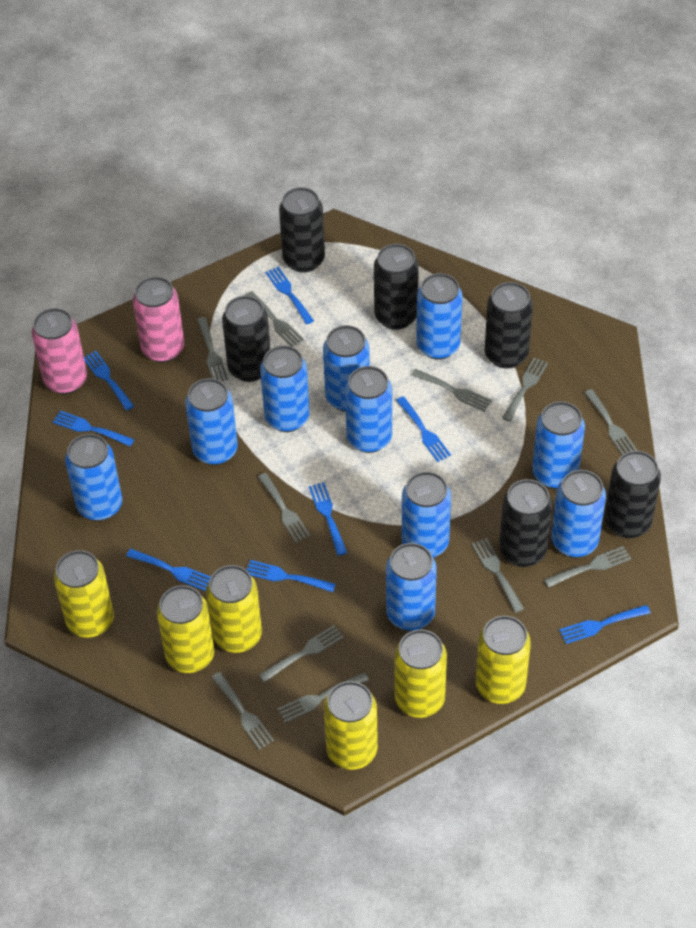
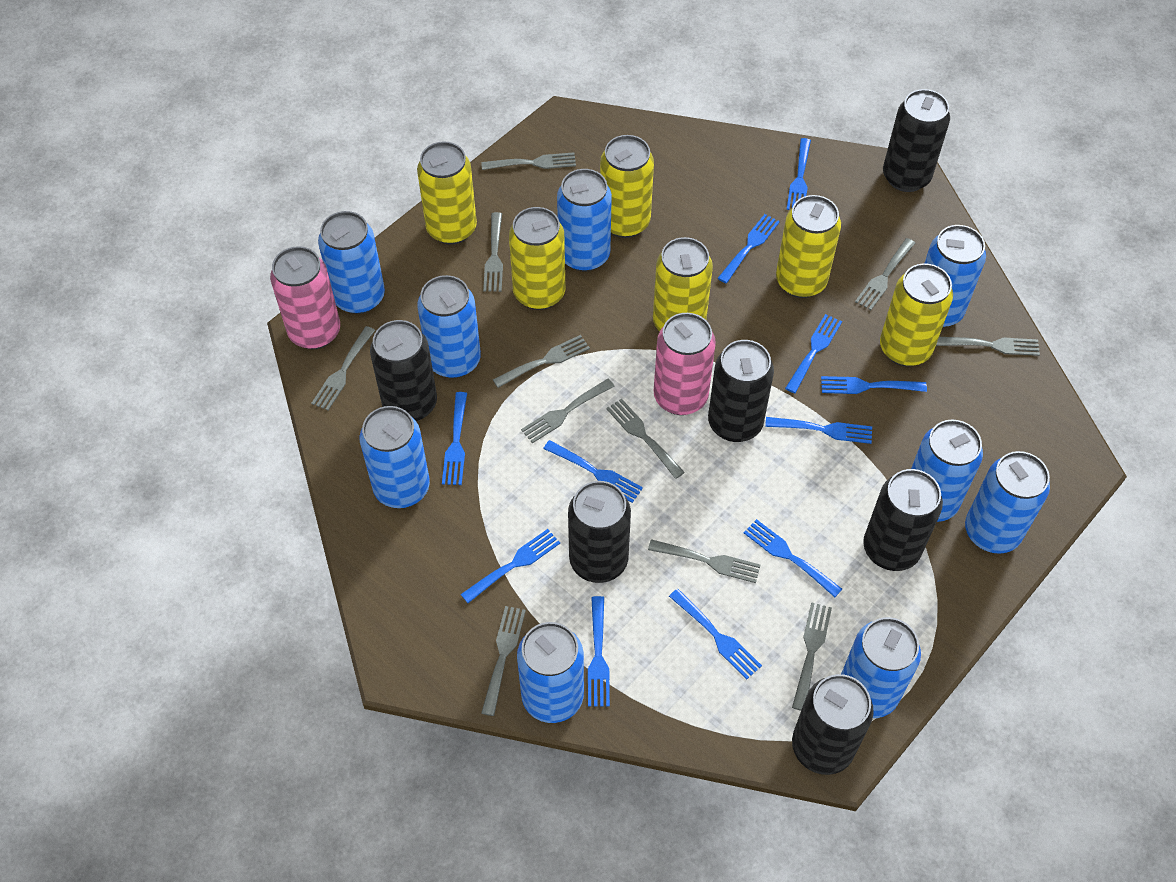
blue can: 10 -> 9
blue fork: 8 -> 11

